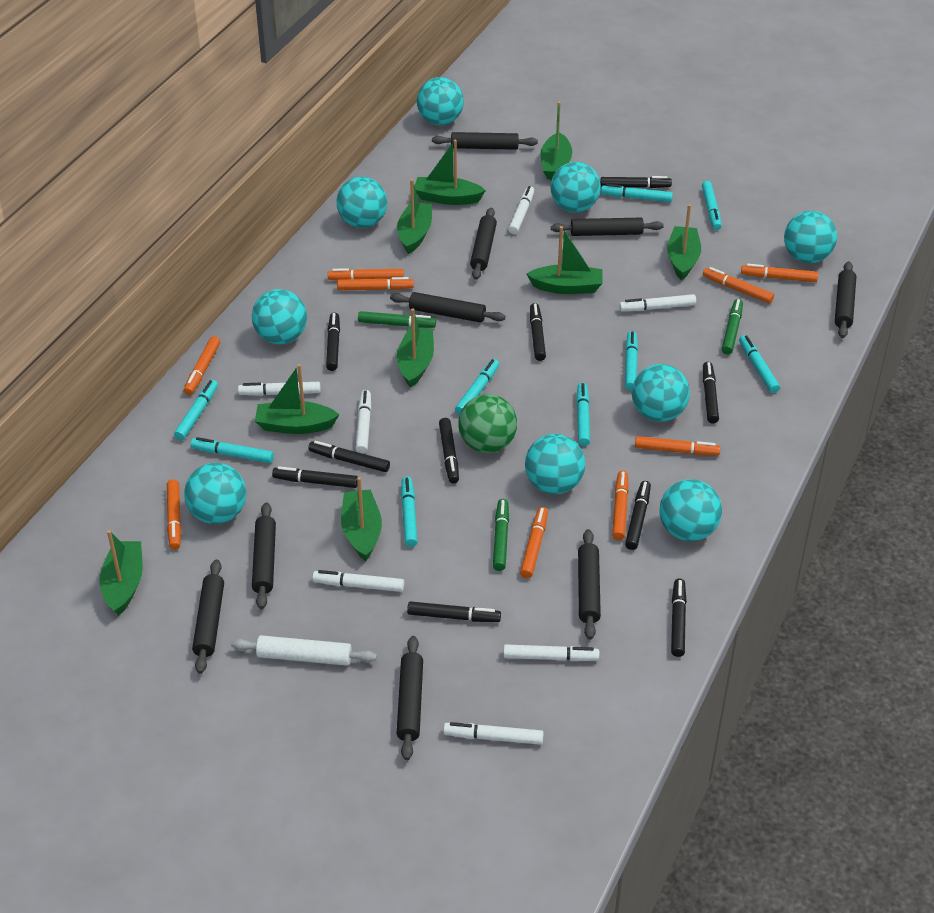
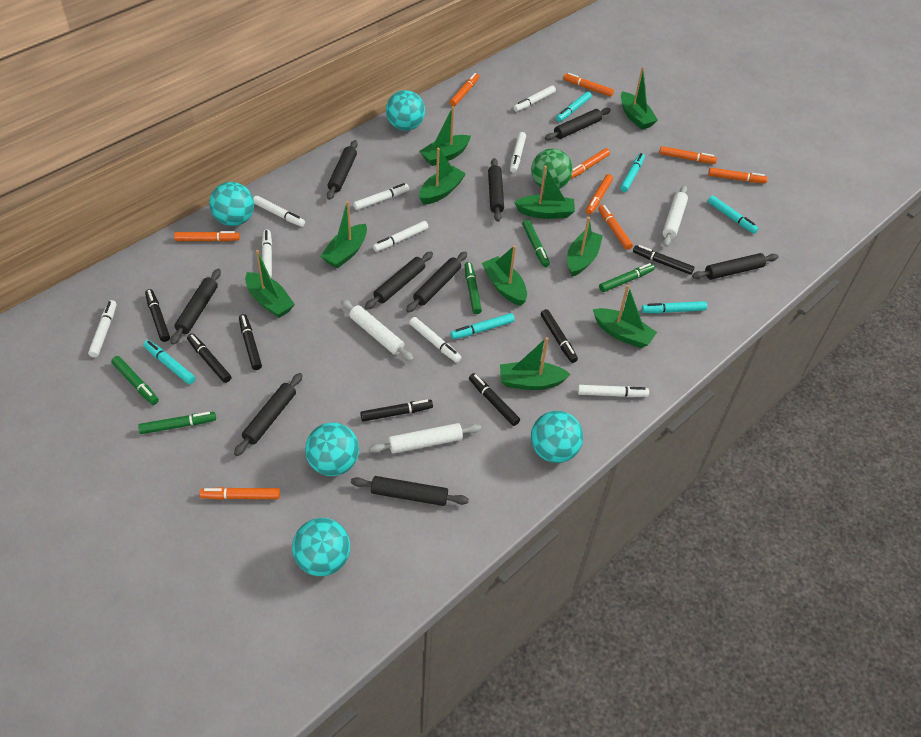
black marker: 10 -> 7
green boat: 9 -> 10
green marker: 3 -> 5
turquoise ball: 9 -> 5
turquoise marker: 9 -> 6
white marker: 7 -> 9
white rolling pin: 1 -> 3

